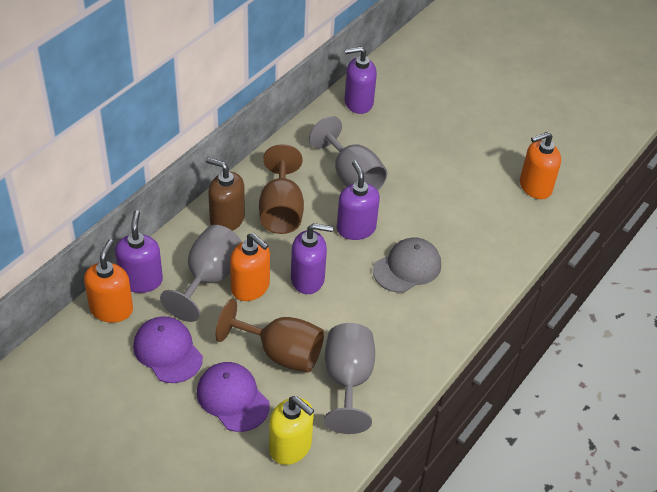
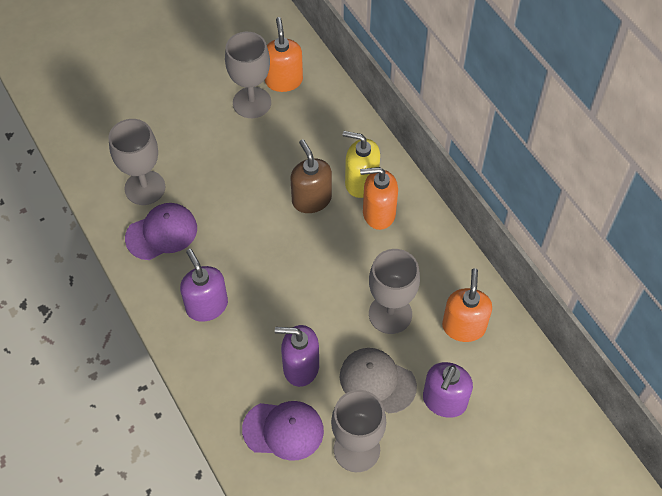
brown goblet: 2 -> 0
grey goblet: 3 -> 4
purple soap dispenser: 4 -> 3

